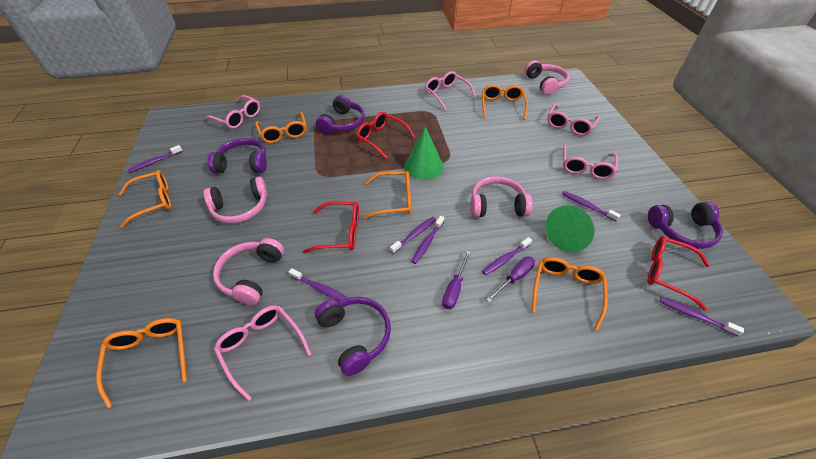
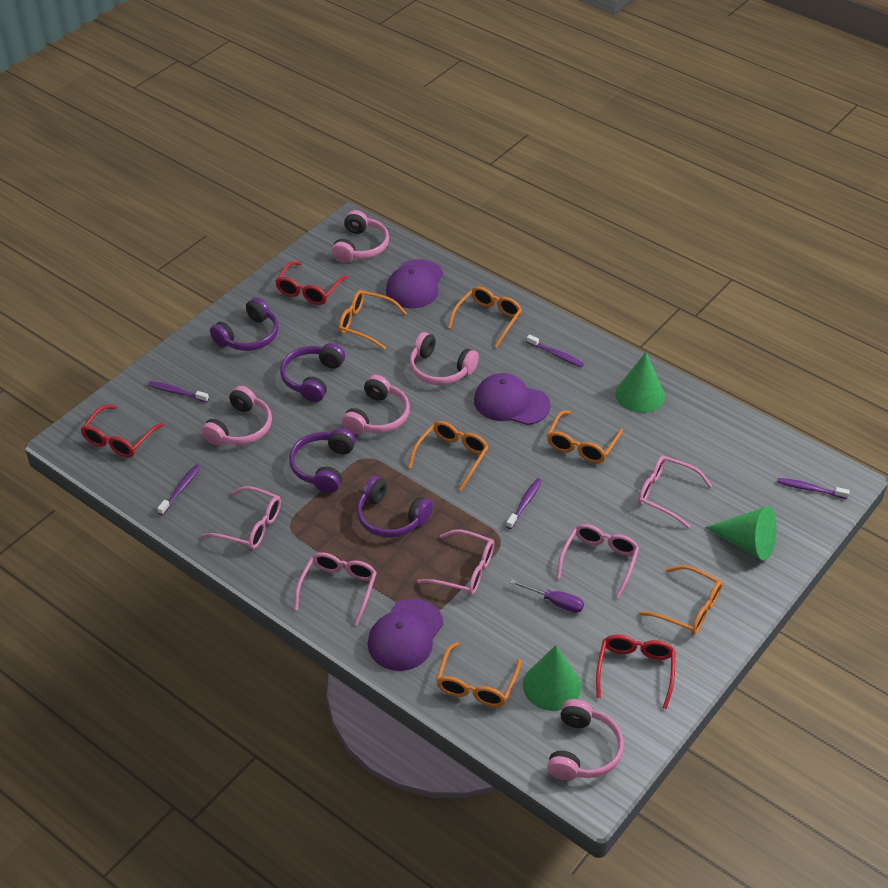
green cone: 2 -> 3
pink headphones: 4 -> 5
purple cap: 0 -> 3
purple screwdriver: 2 -> 1
purple toothbrush: 7 -> 5

